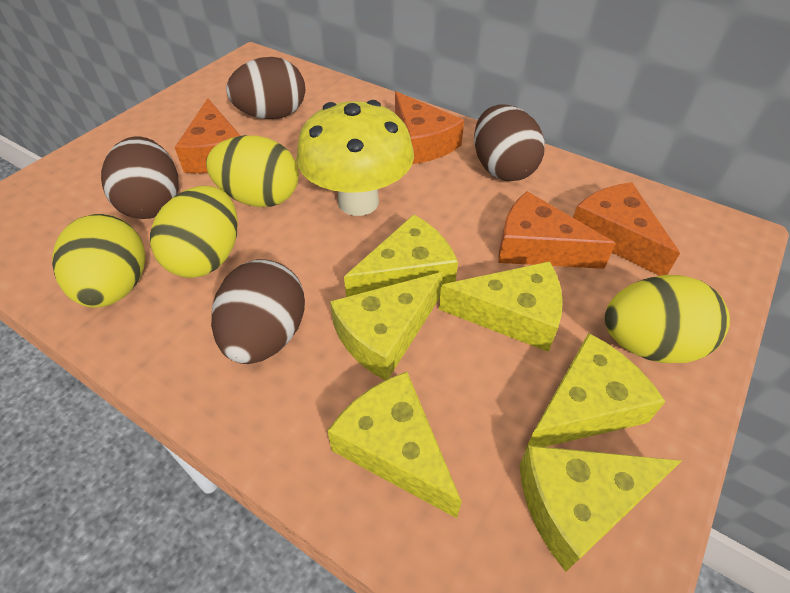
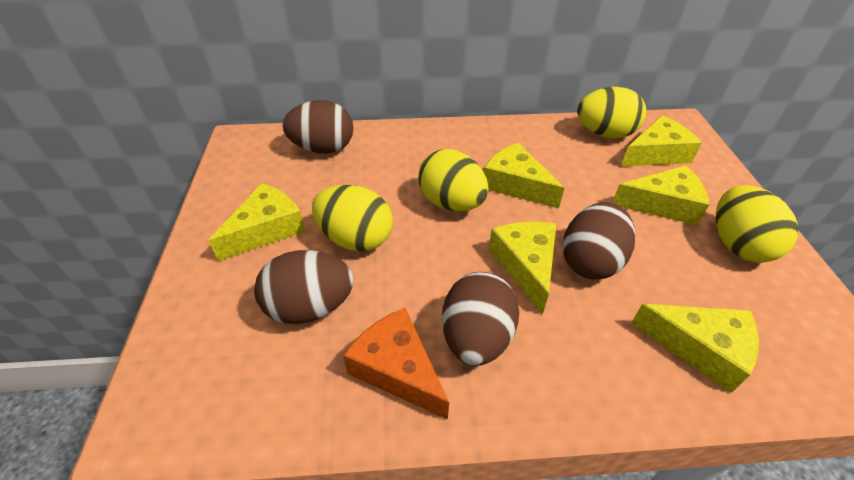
orange cheese: 4 -> 1
yellow mushroom: 1 -> 0

